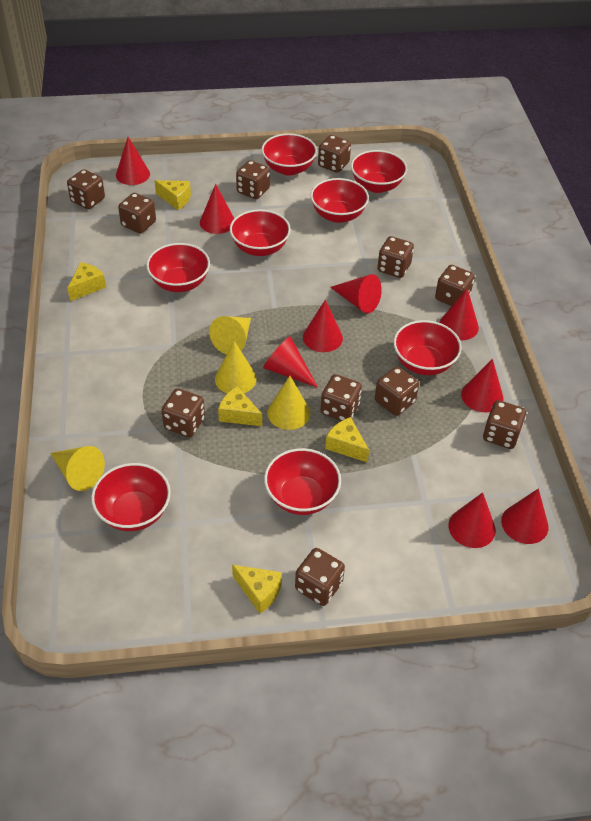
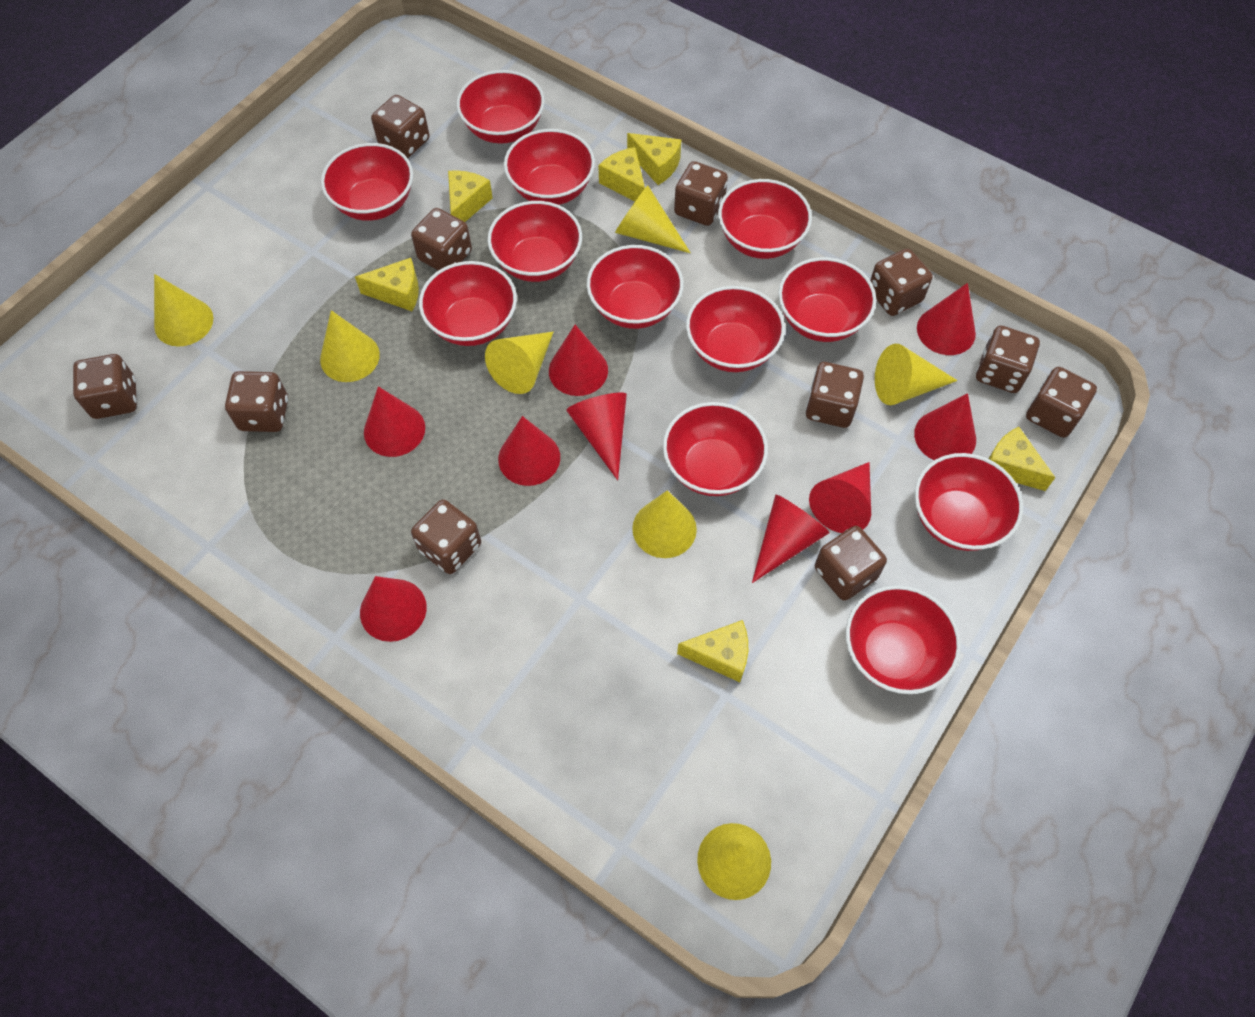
red bowl: 8 -> 12
yellow cheese: 5 -> 6
yellow cone: 4 -> 7

